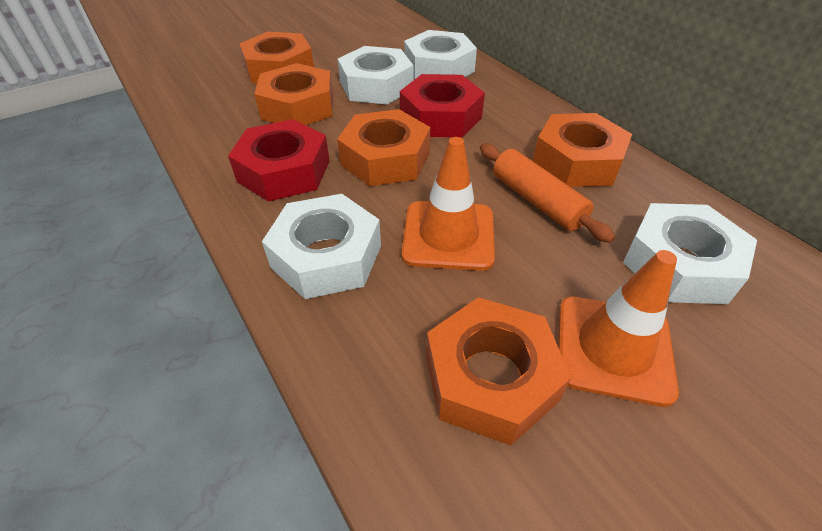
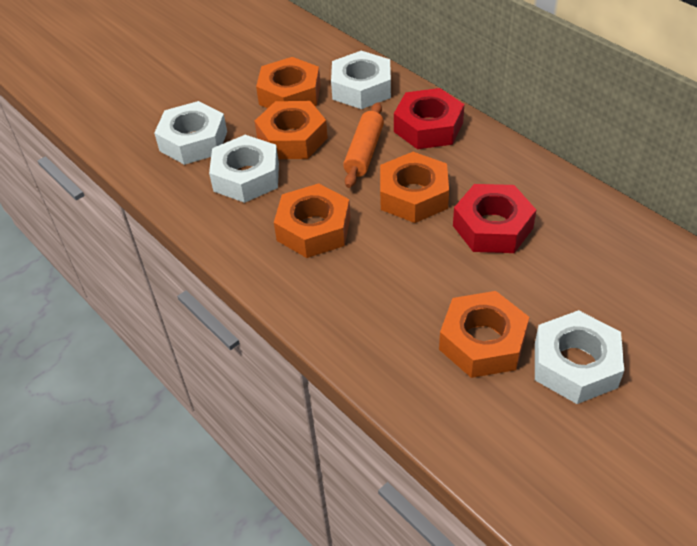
orange traffic cone: 2 -> 0

